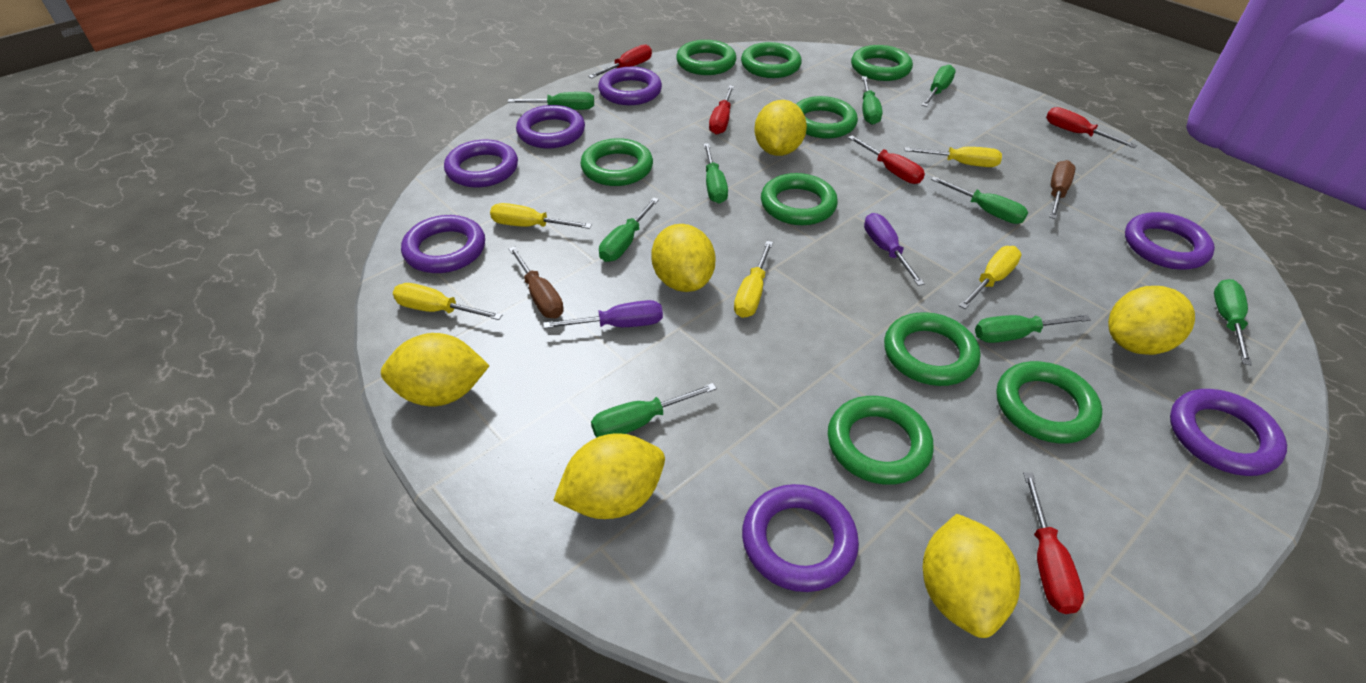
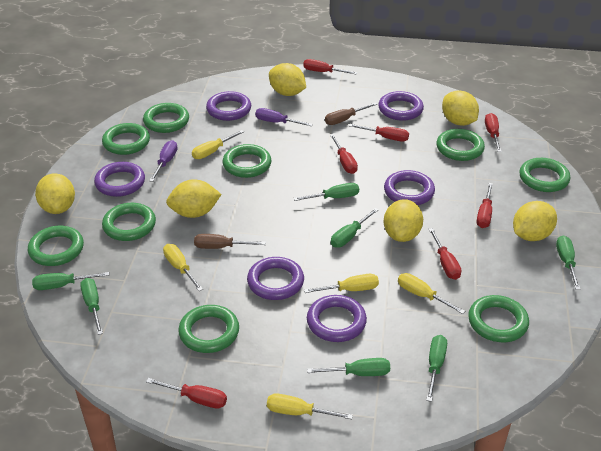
green screwdriver: 9 -> 7
purple ring: 7 -> 6
red screwdriver: 5 -> 7

